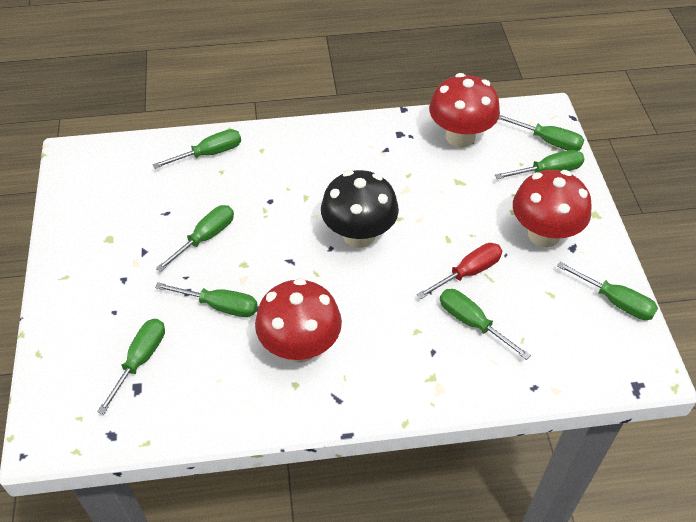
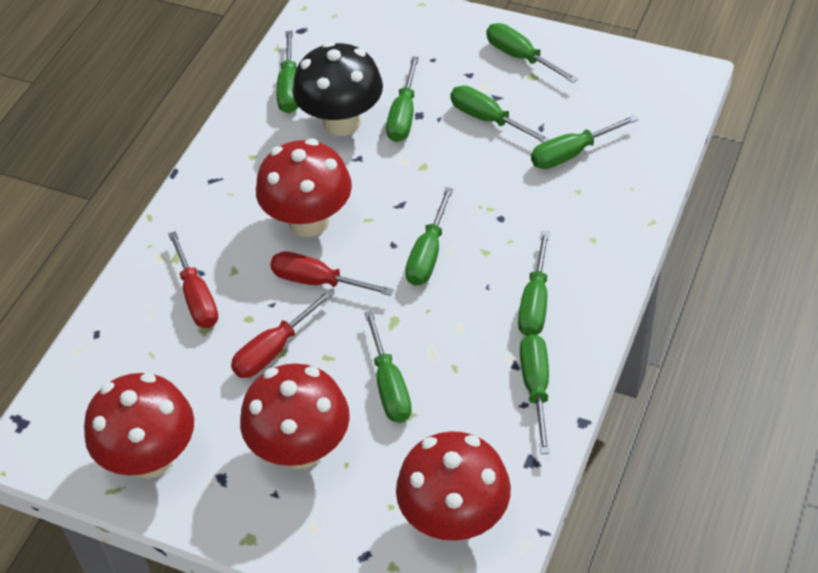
green screwdriver: 8 -> 9
red mushroom: 3 -> 4
red screwdriver: 1 -> 3

